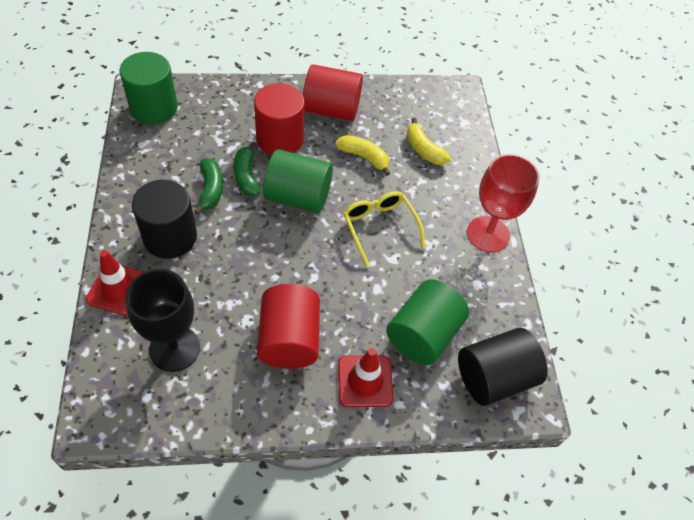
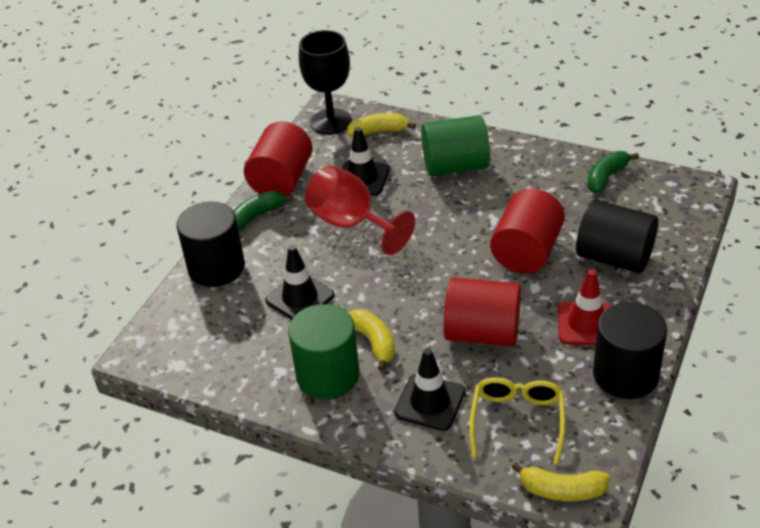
black cylinder: 2 -> 3
black traffic cone: 0 -> 3
green cylinder: 3 -> 2
red traffic cone: 2 -> 1
yellow banana: 2 -> 3

